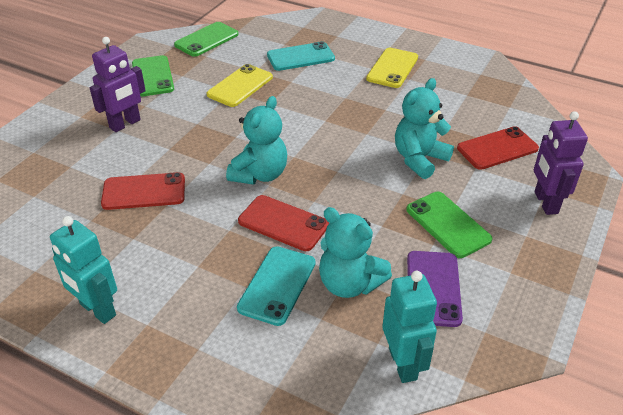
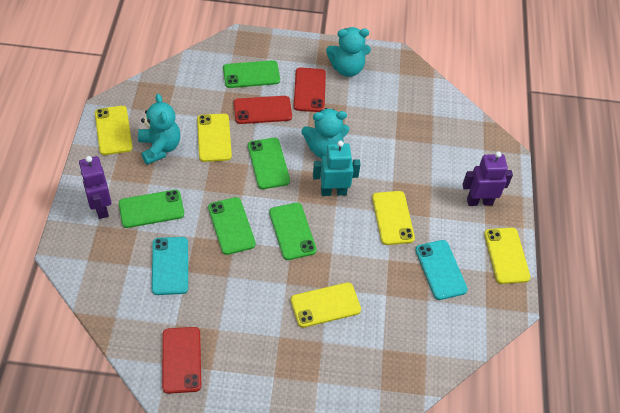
green phone: 3 -> 5
purple phone: 1 -> 0
turquoise robot: 2 -> 1
yellow phone: 2 -> 5

